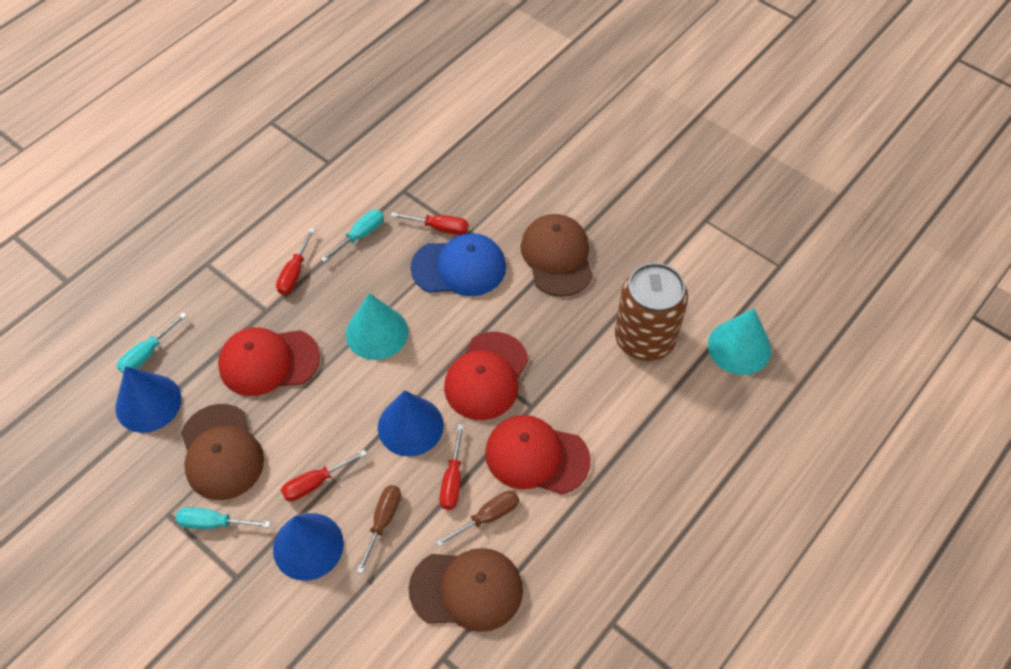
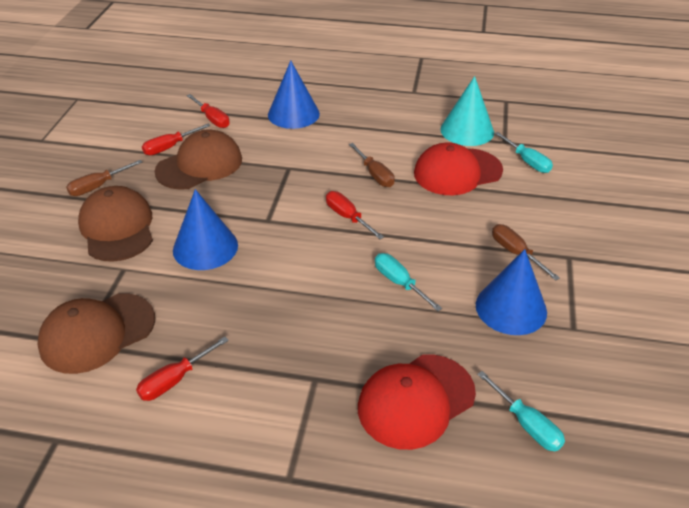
blue cap: 1 -> 0
brown can: 1 -> 0
brown screwdriver: 2 -> 3
red cap: 3 -> 2
turquoise cone: 2 -> 1

